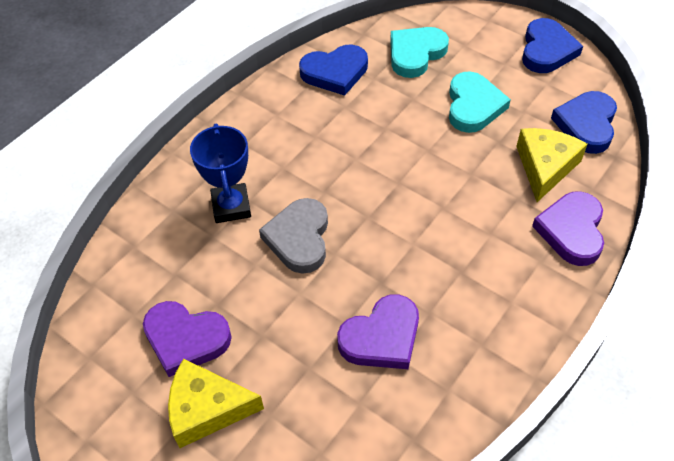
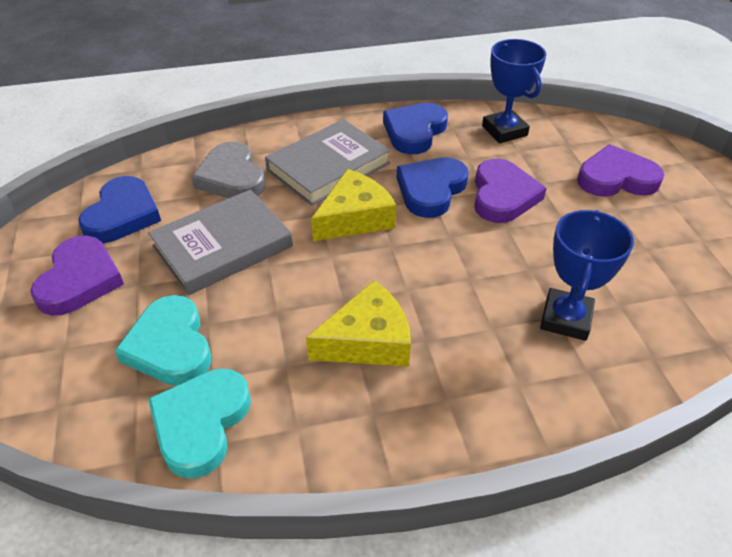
blue trophy: 1 -> 2
grey book: 0 -> 2

